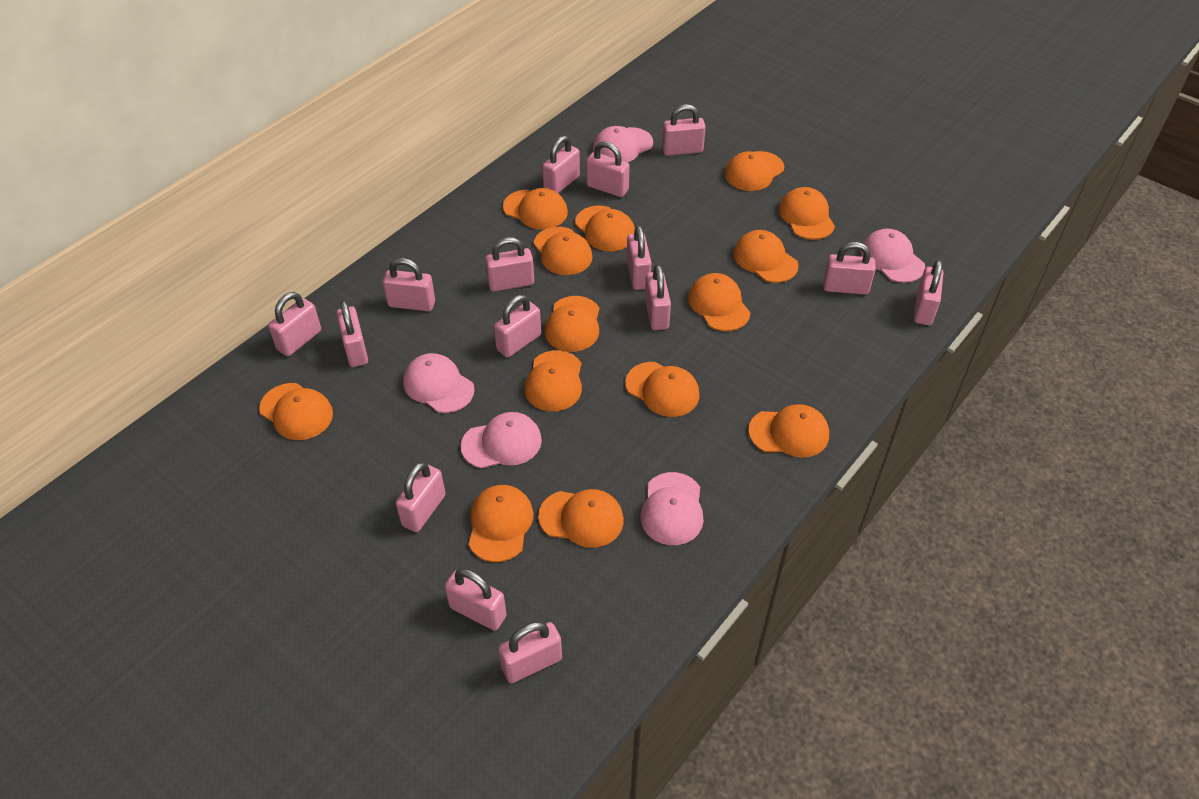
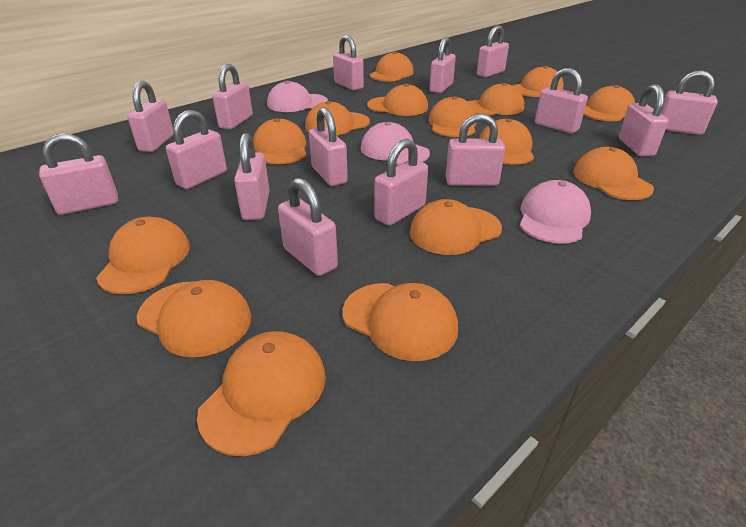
orange cap: 14 -> 15
pink cap: 5 -> 3

